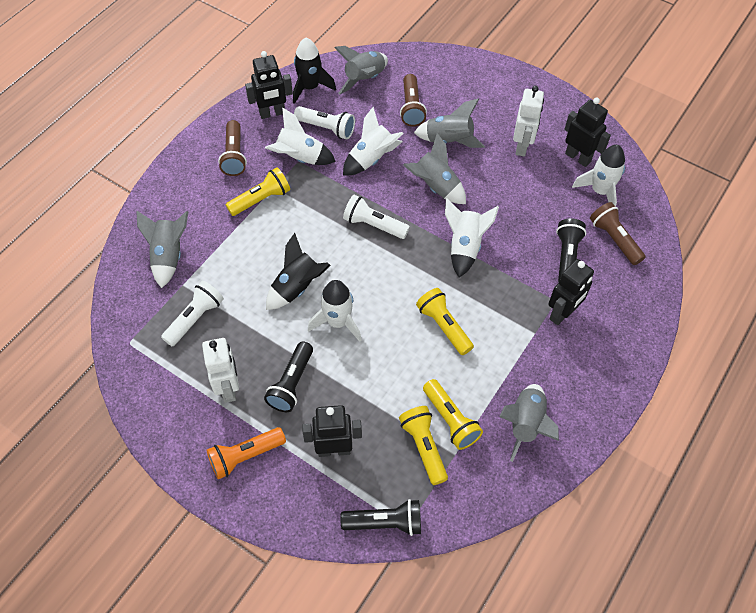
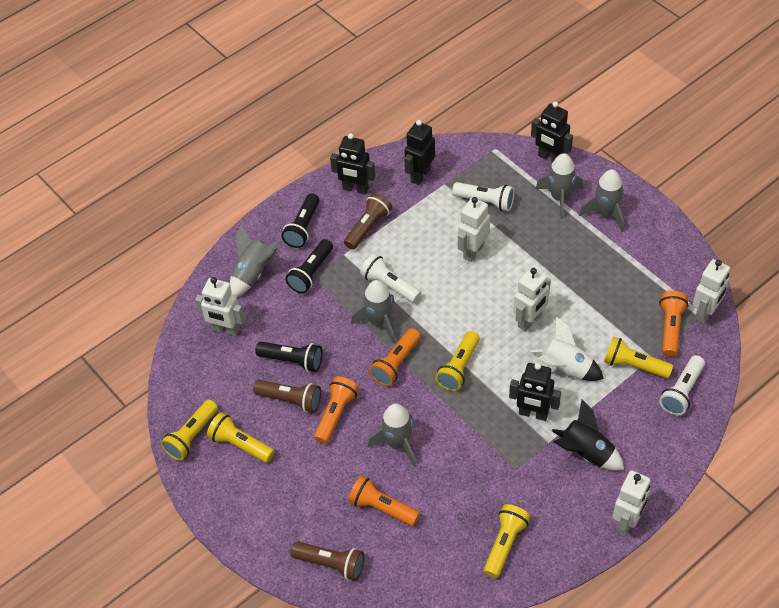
black rocket: 2 -> 1
orange flashlight: 1 -> 4
white robot: 2 -> 5
white rocket: 5 -> 1
yellow flashlight: 4 -> 5

